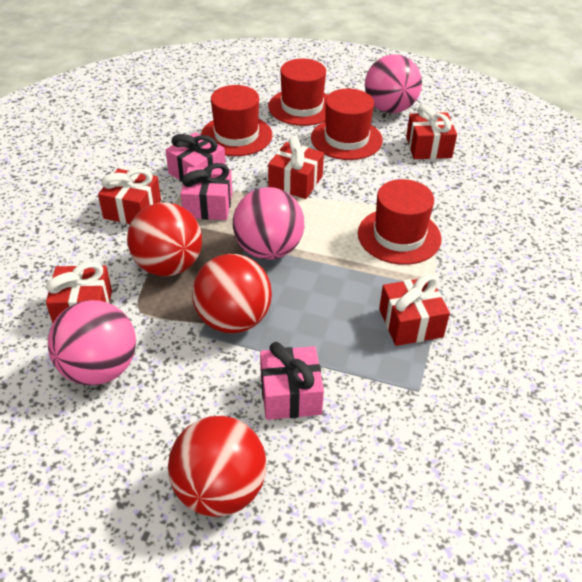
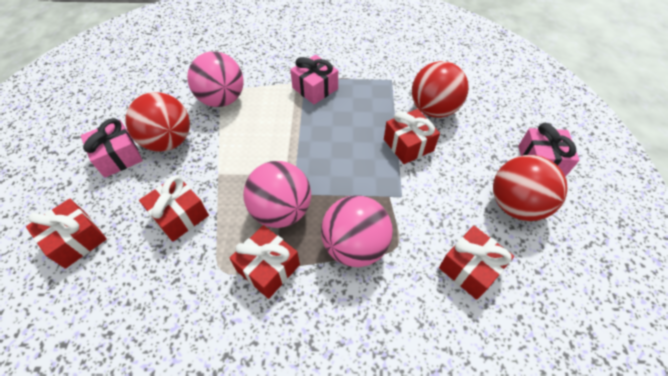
red hat: 4 -> 0

